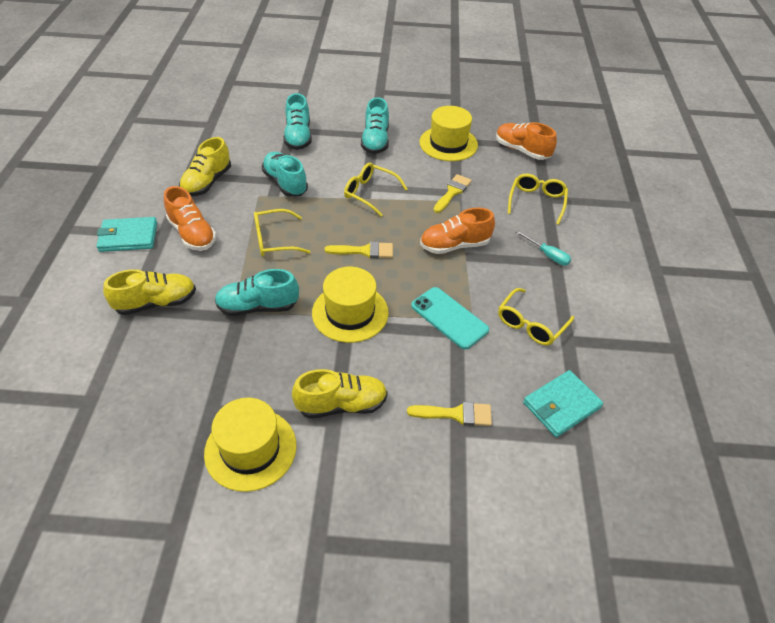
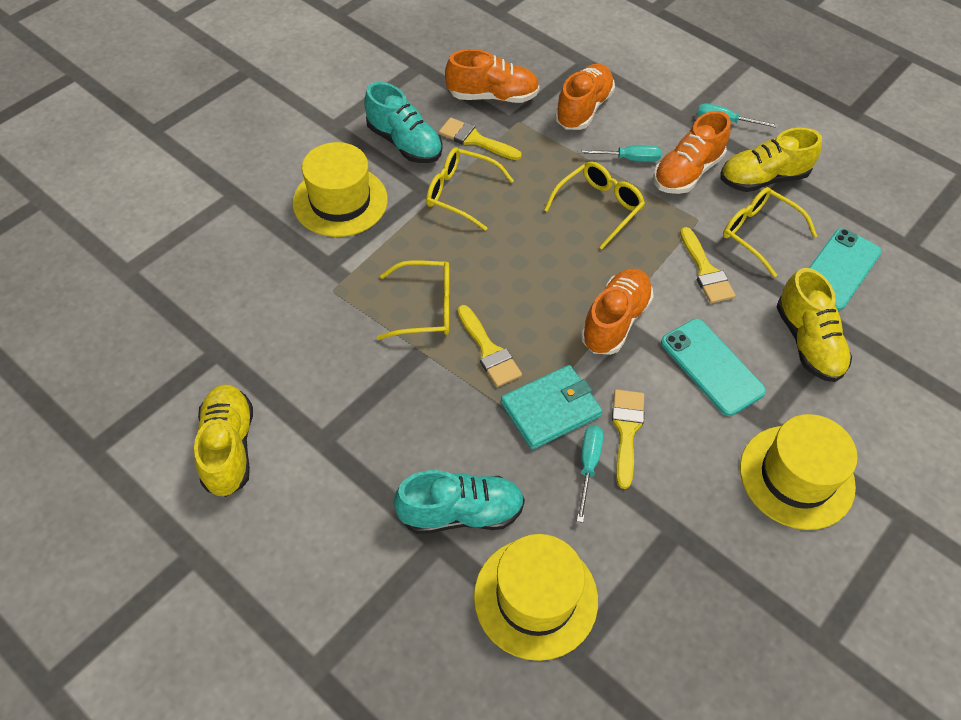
orange shoe: 3 -> 4
turquoise phone: 1 -> 2
turquoise screwdriver: 1 -> 3
turquoise shoe: 4 -> 2
turquoise wallet: 2 -> 1
yellow brush: 3 -> 4

